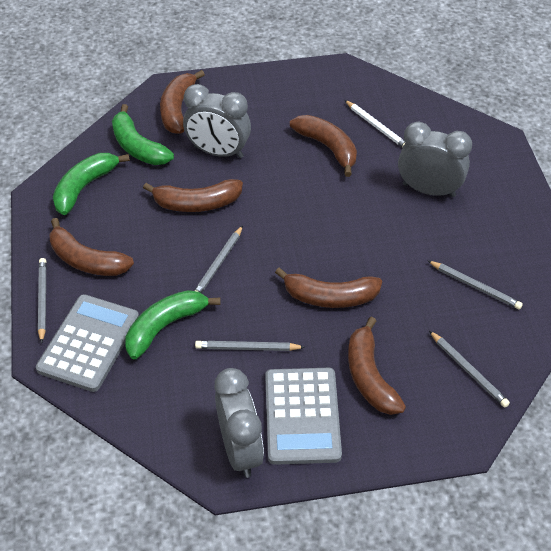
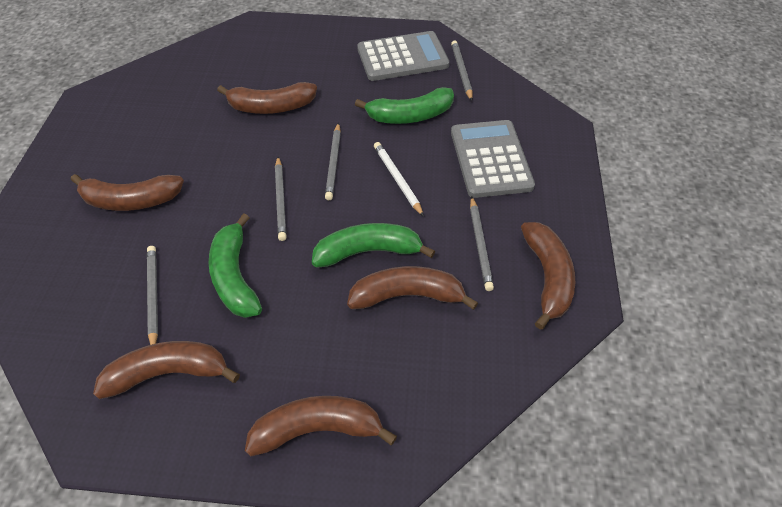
grey clock: 3 -> 0

